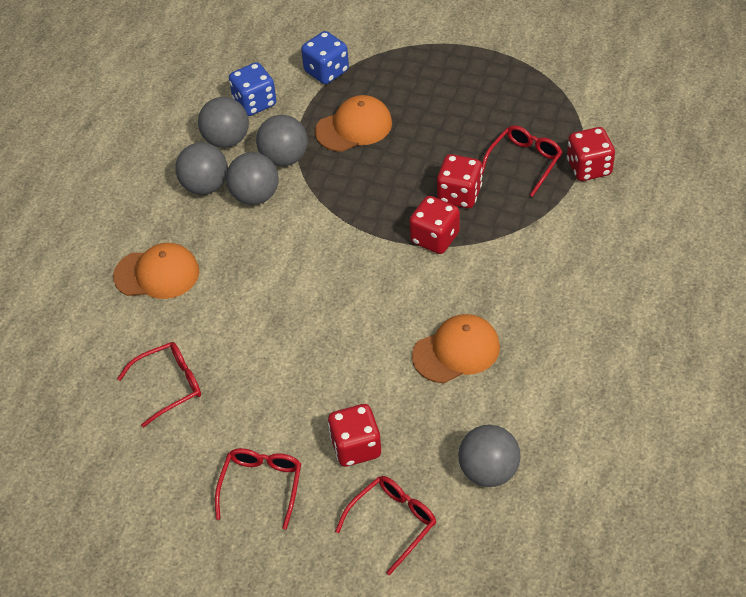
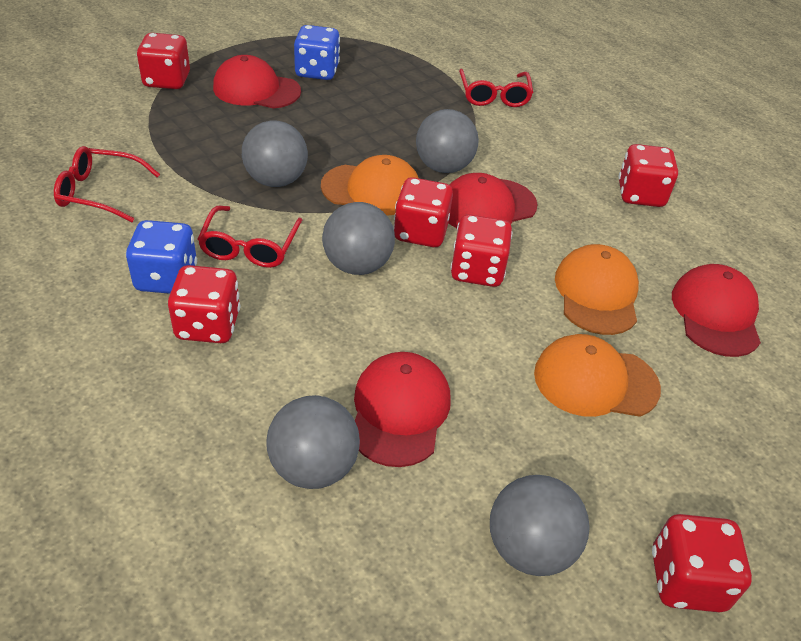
red cap: 0 -> 4
red dice: 4 -> 6
red glasses: 4 -> 3

